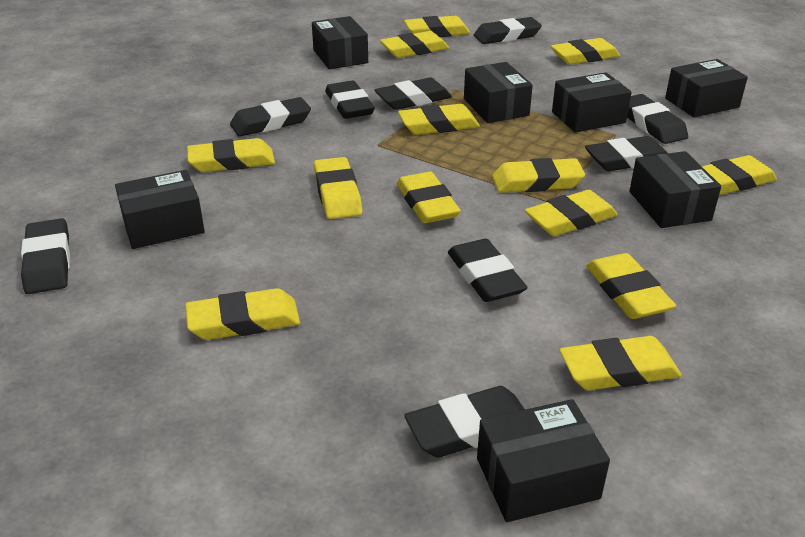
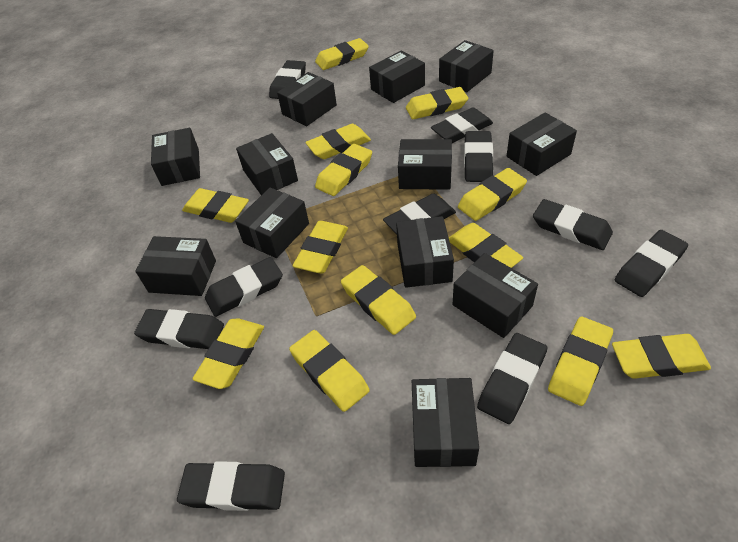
black box: 7 -> 12
black eraser: 9 -> 10

